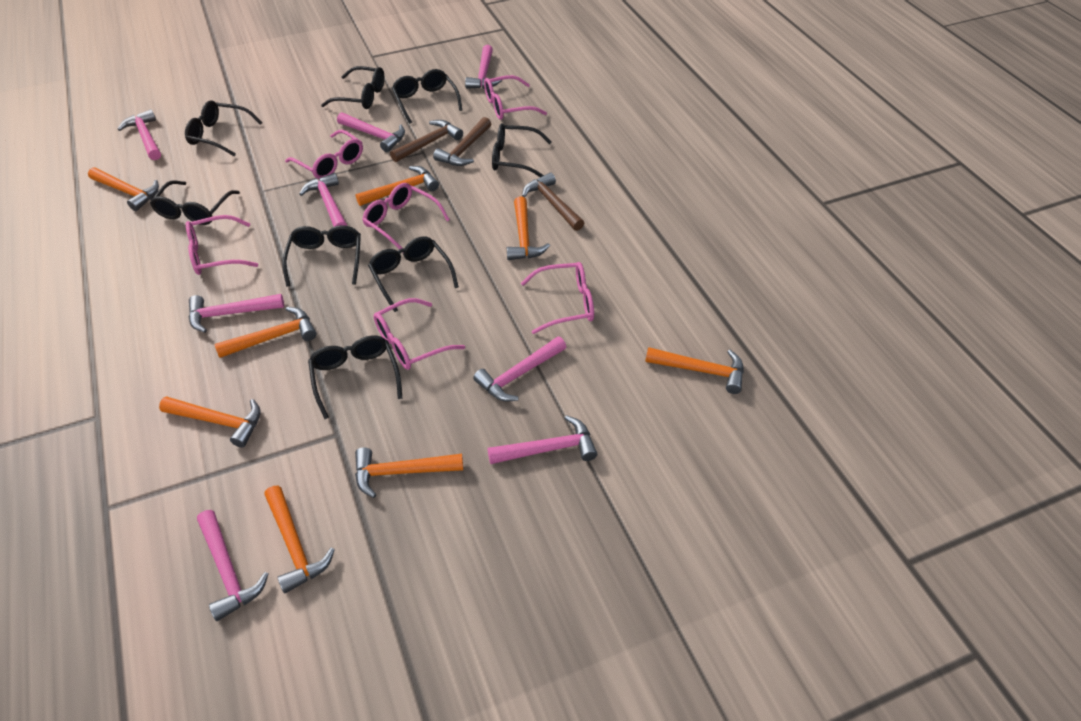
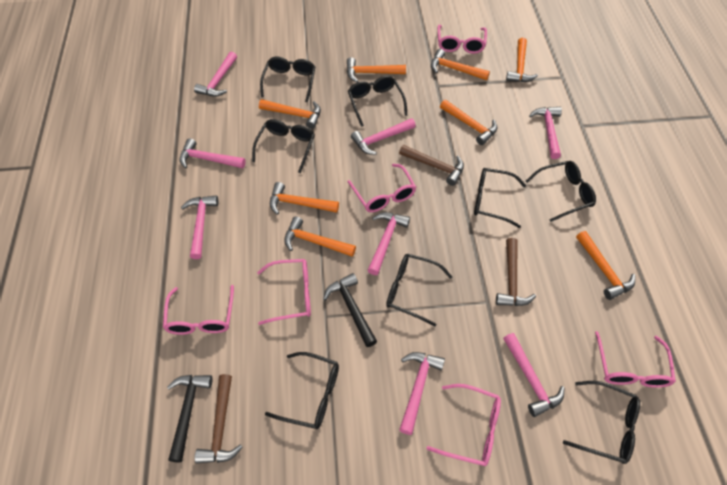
black hammer: 0 -> 2

